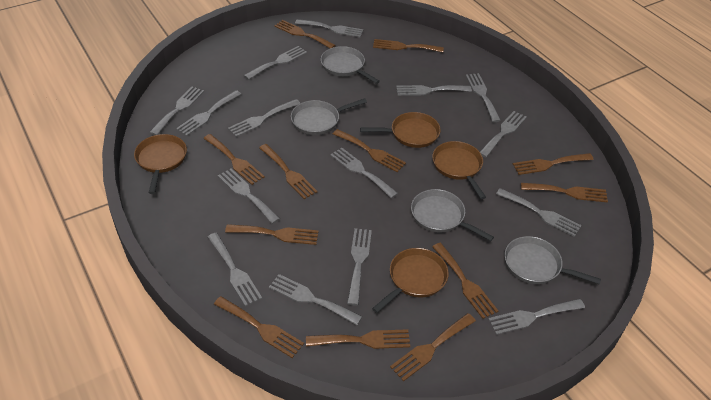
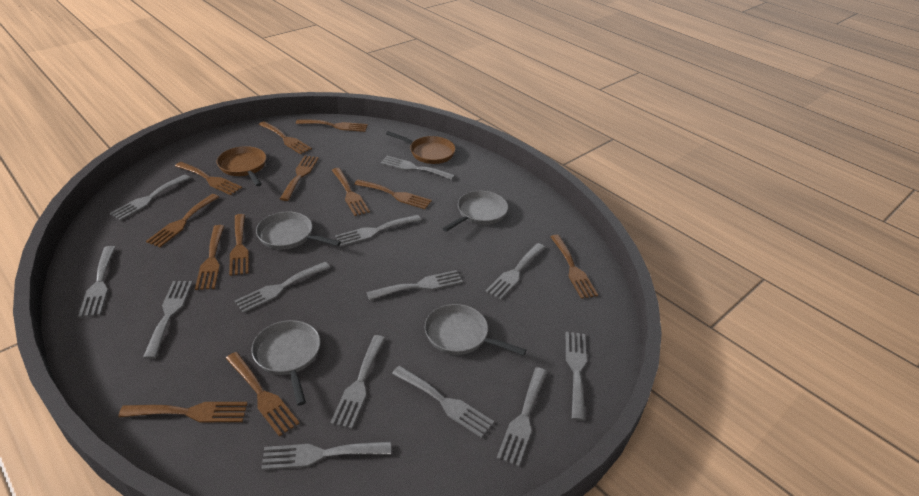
brown pan: 4 -> 2
grey fork: 15 -> 13

